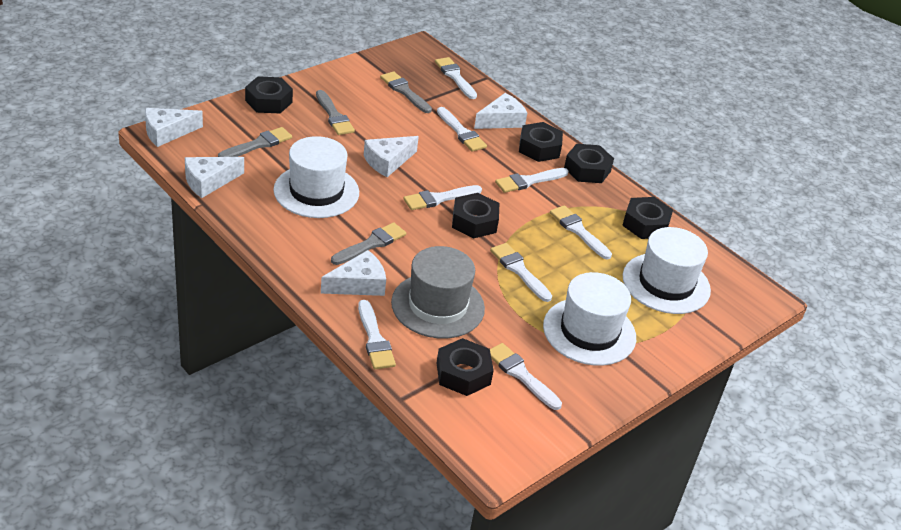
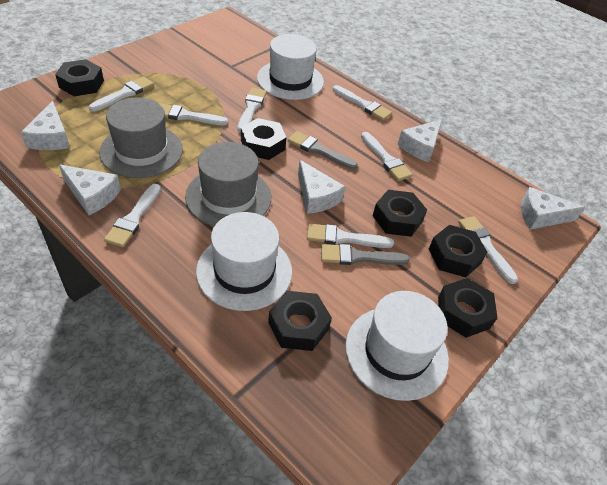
grey brush: 4 -> 2
grey hat: 1 -> 2

